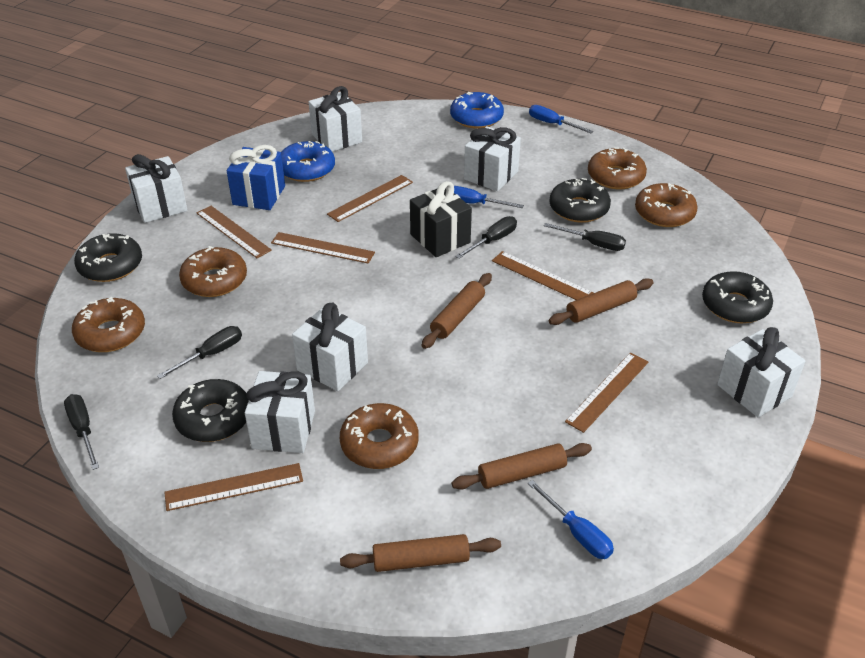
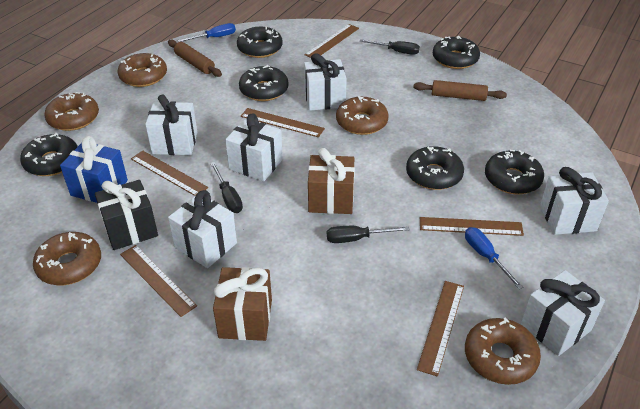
black donut: 4 -> 6
black screwdriver: 4 -> 3
blue donut: 2 -> 0
blue screwdriver: 3 -> 2
brown gift: 0 -> 2
brown rolling pin: 4 -> 2

